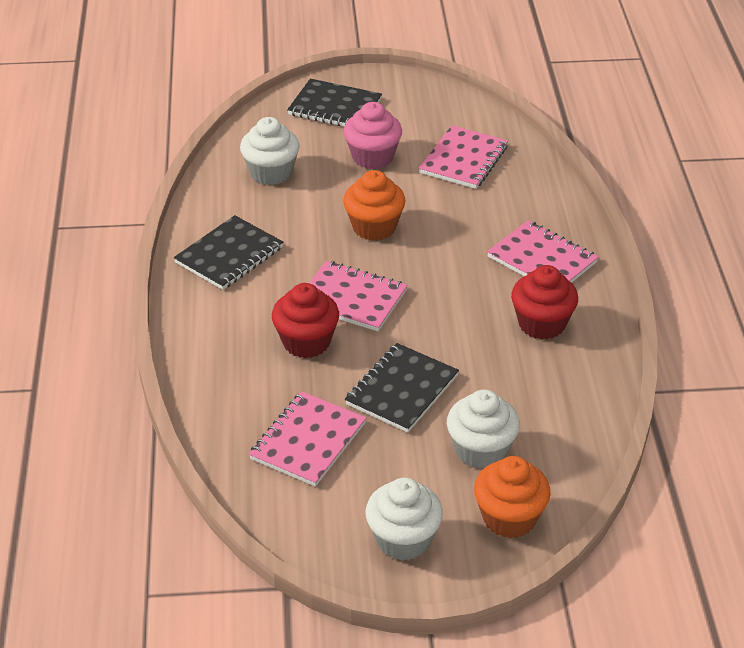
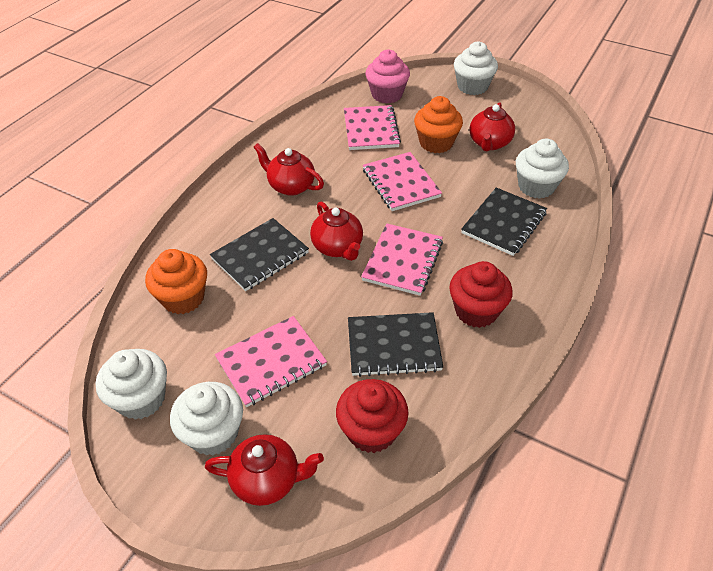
red teapot: 0 -> 4
white cupcake: 3 -> 4

